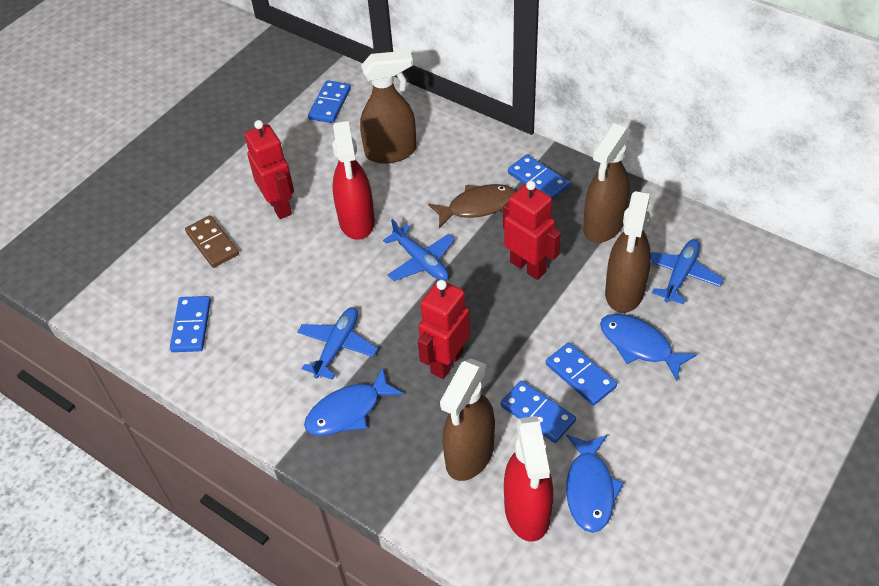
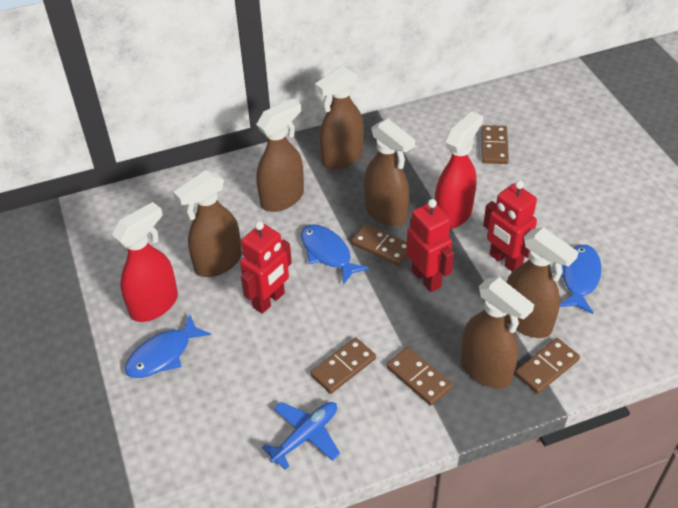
blue domino: 5 -> 0
blue plane: 3 -> 1
brown domino: 1 -> 5
brown fish: 1 -> 0
brown spray bottle: 4 -> 6

